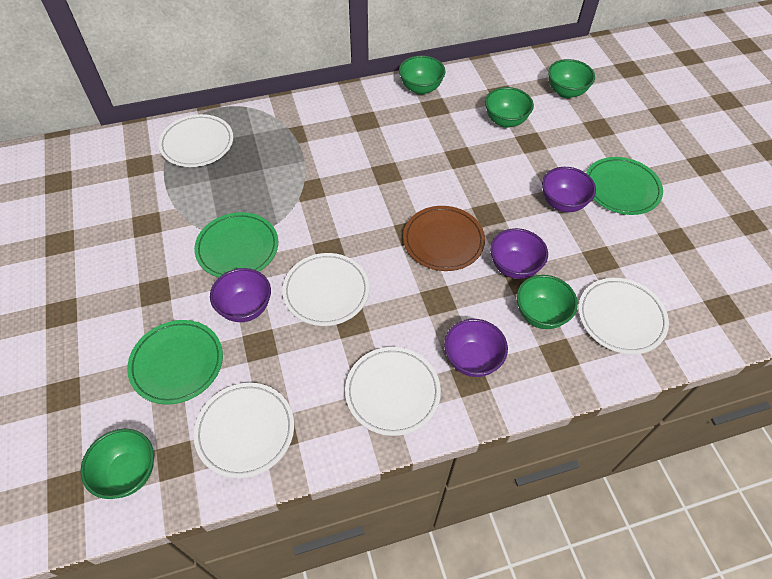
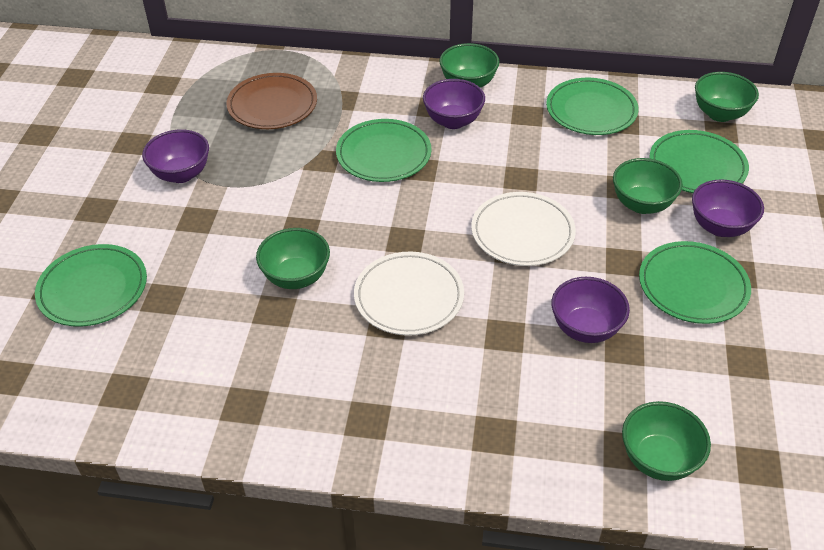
green plate: 3 -> 5
white plate: 5 -> 2

